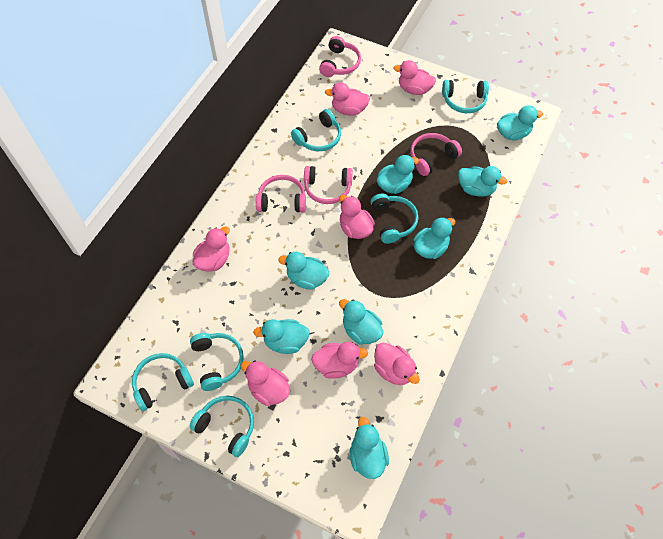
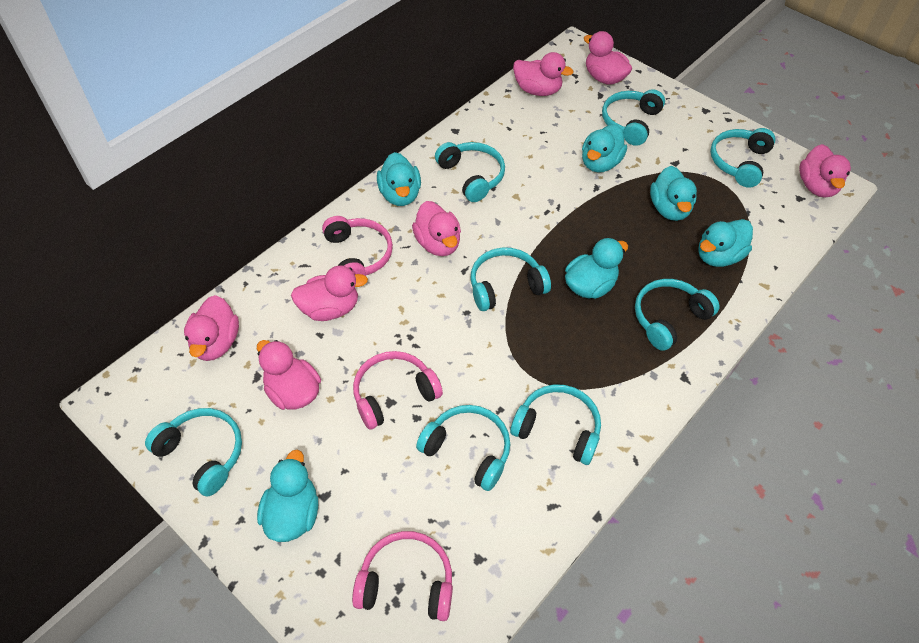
pink headphones: 4 -> 3
turquoise duck: 8 -> 6
turquoise headphones: 6 -> 8

